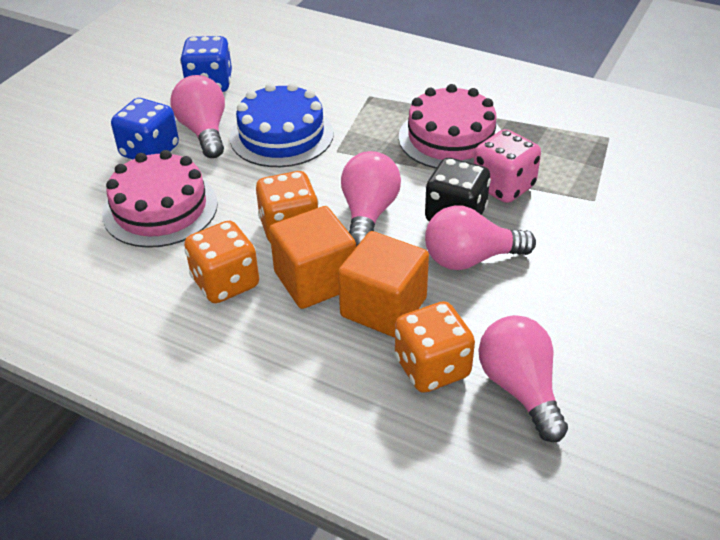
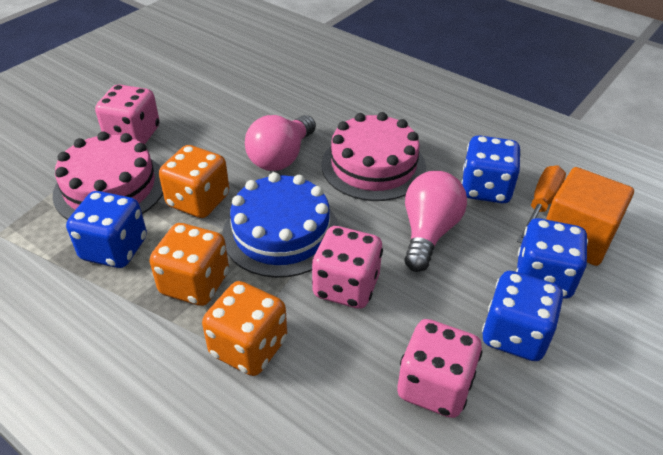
black dice: 1 -> 0
blue dice: 2 -> 4
orange cube: 2 -> 1
orange screwdriver: 0 -> 1
pink dice: 1 -> 3
pink light bulb: 4 -> 2

